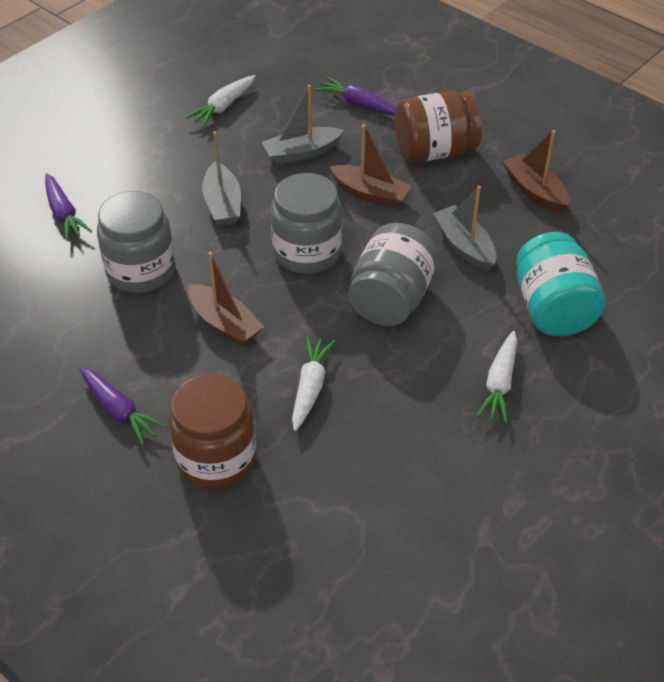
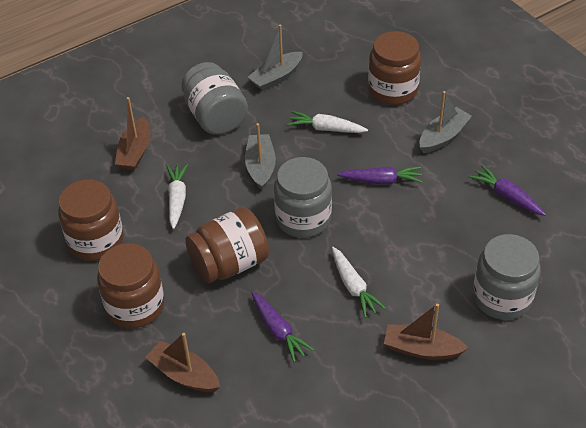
brown jar: 2 -> 4
turquoise jar: 1 -> 0

